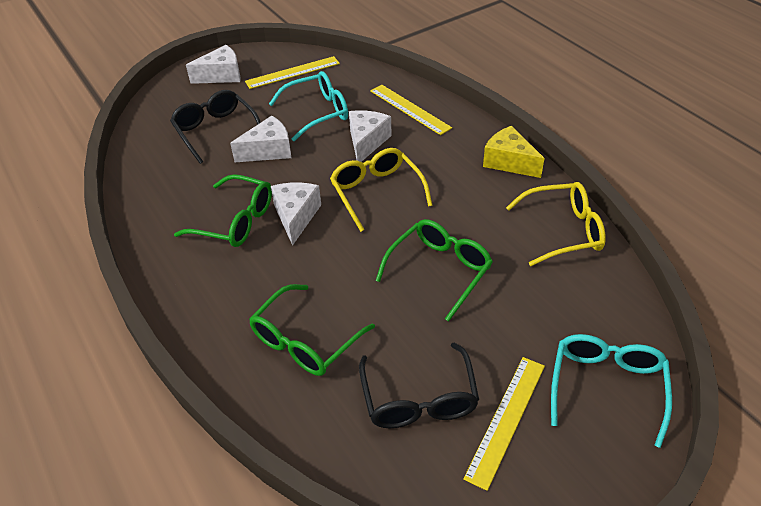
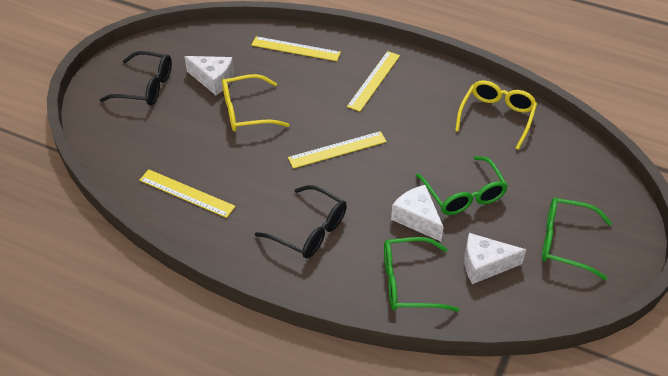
turquoise glasses: 2 -> 0
white cheese: 4 -> 3
yellow cheese: 1 -> 0
yellow ruler: 3 -> 4

